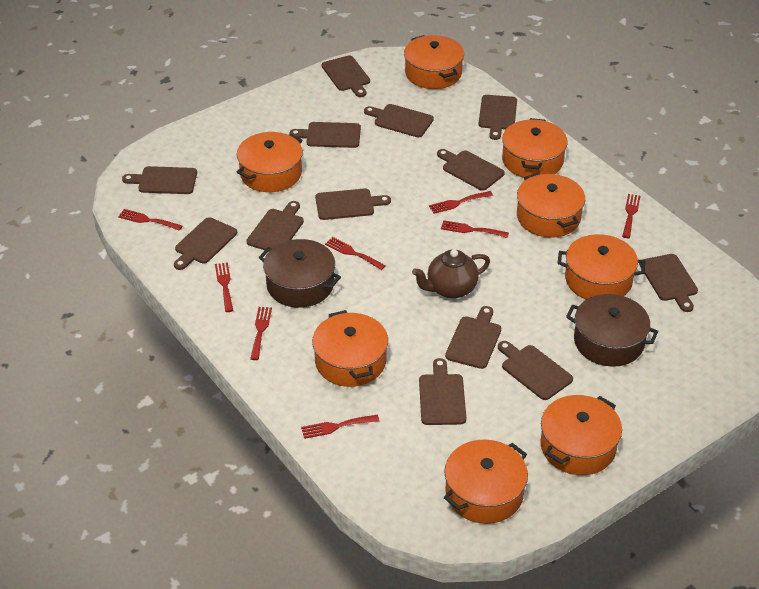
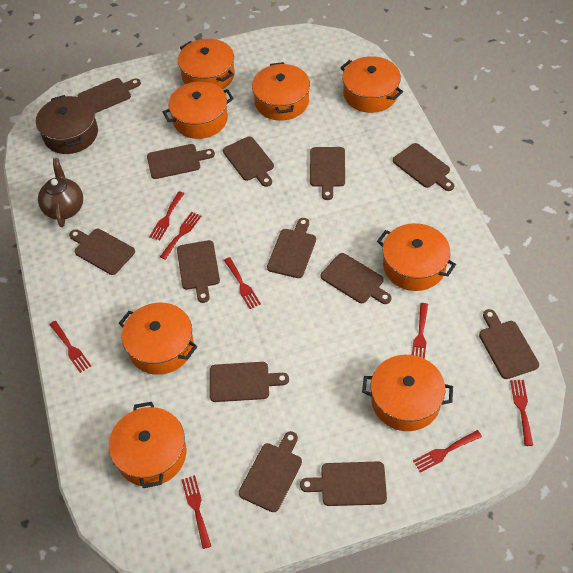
brown pot: 2 -> 1

